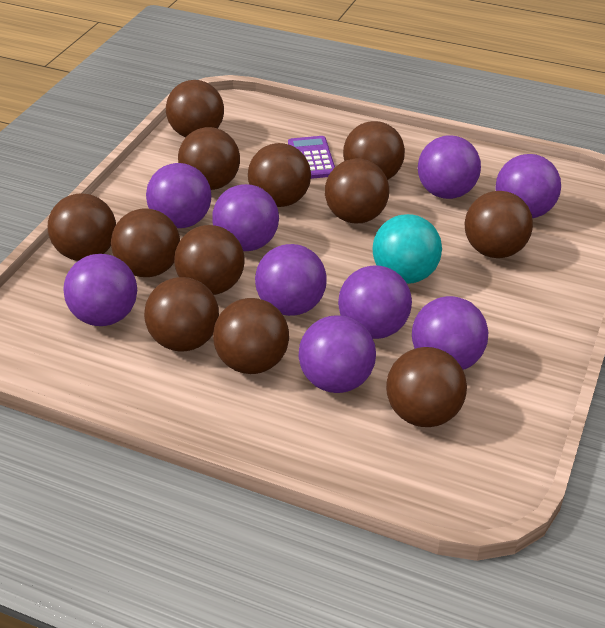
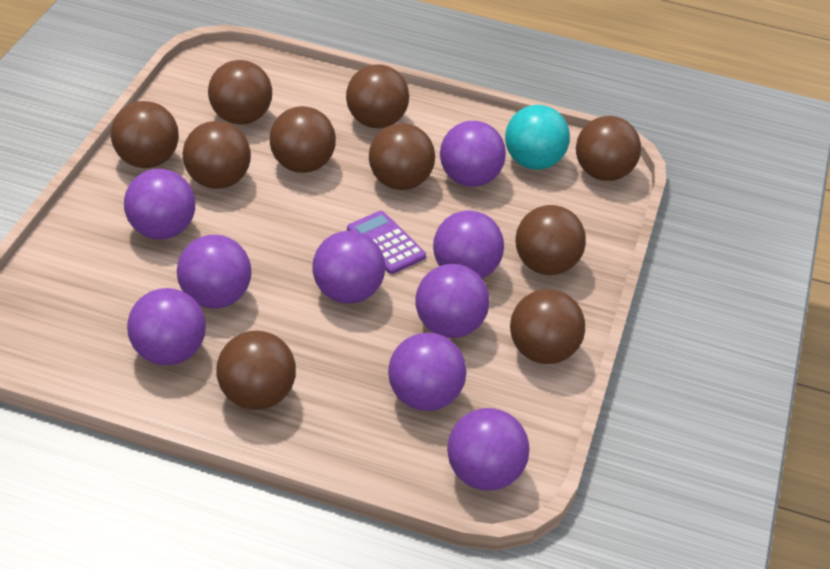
brown ball: 12 -> 10

